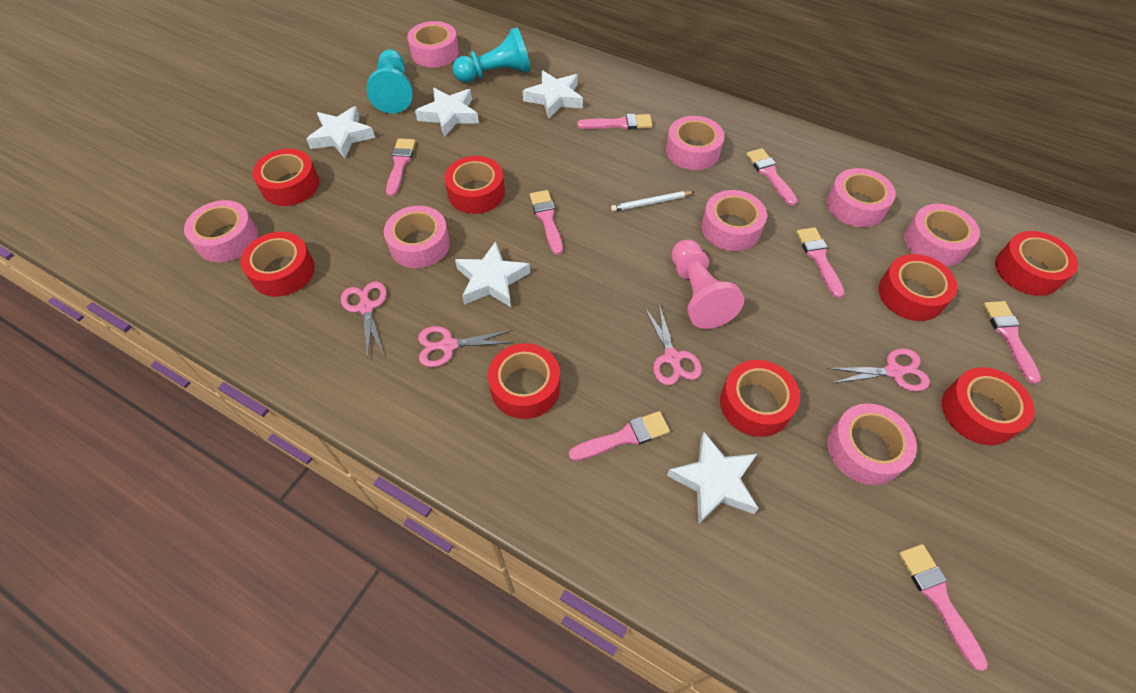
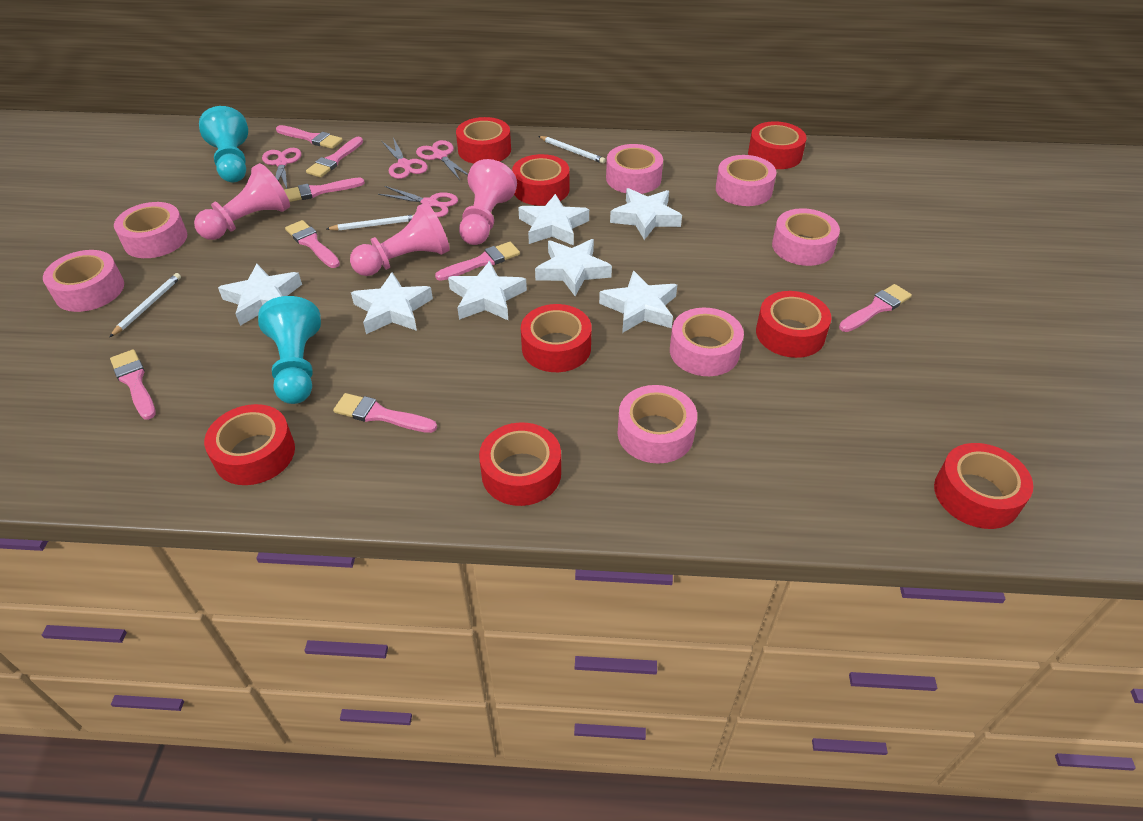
pink pawn: 1 -> 3
pink tape: 8 -> 7
white pencil: 1 -> 3
white star: 5 -> 7

